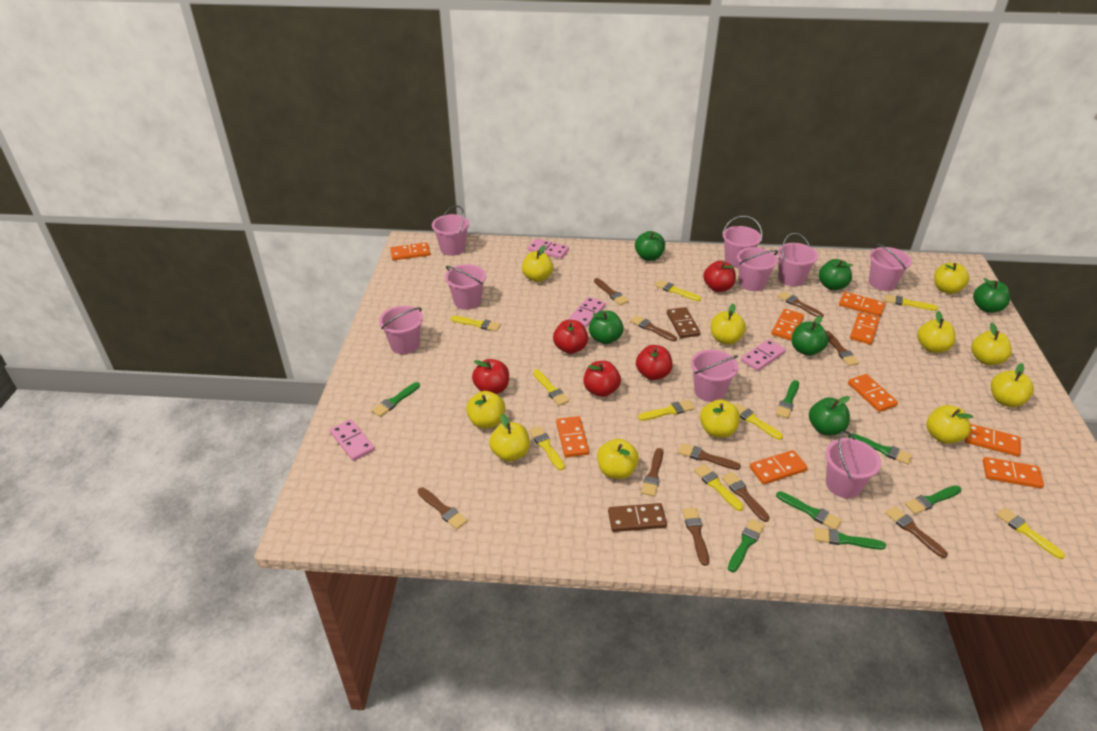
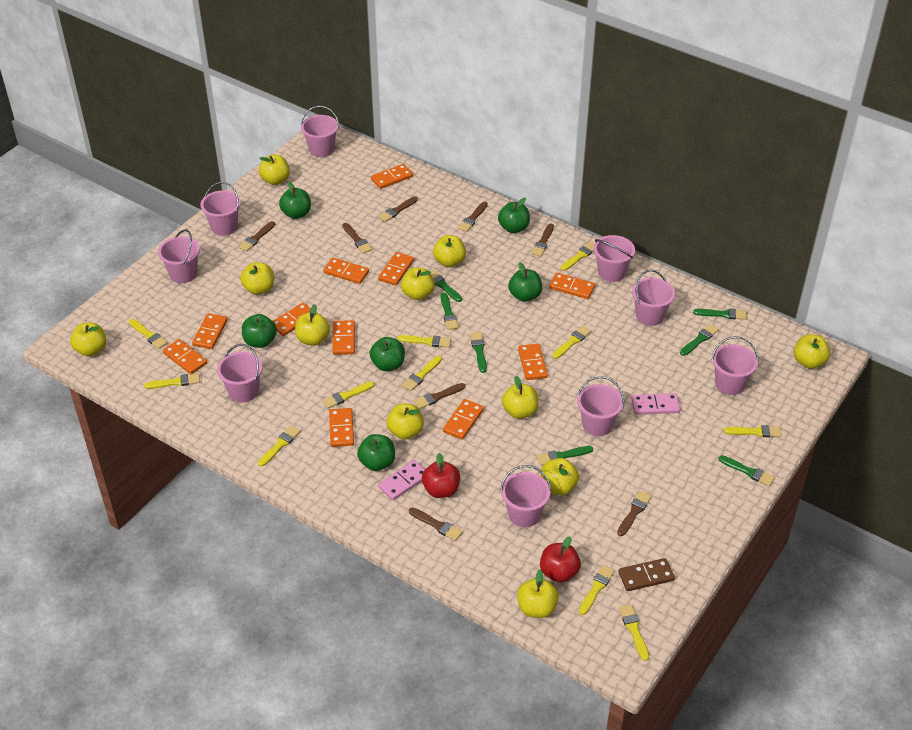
brown brush: 10 -> 8
brown domino: 2 -> 1
orange domino: 9 -> 11
pink domino: 4 -> 2
red apple: 5 -> 2
yellow brush: 9 -> 11

